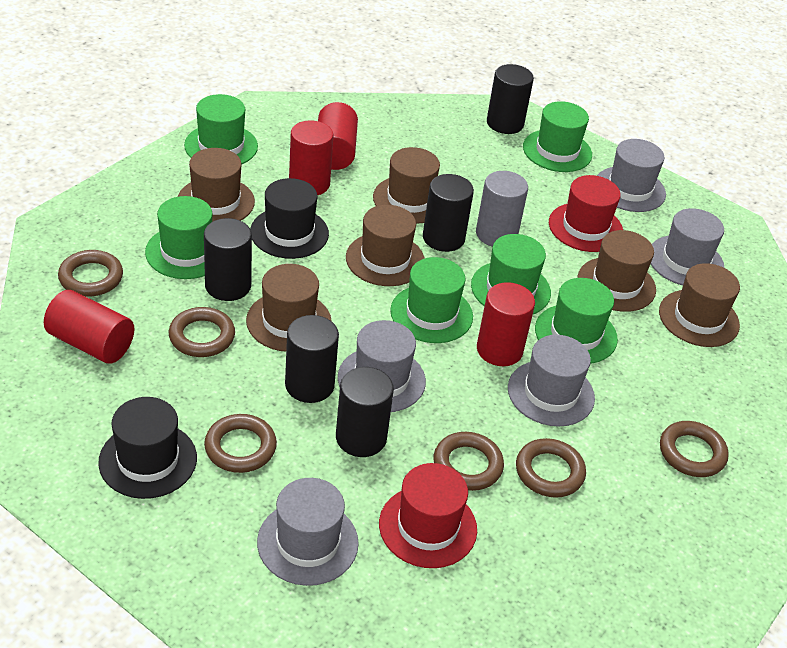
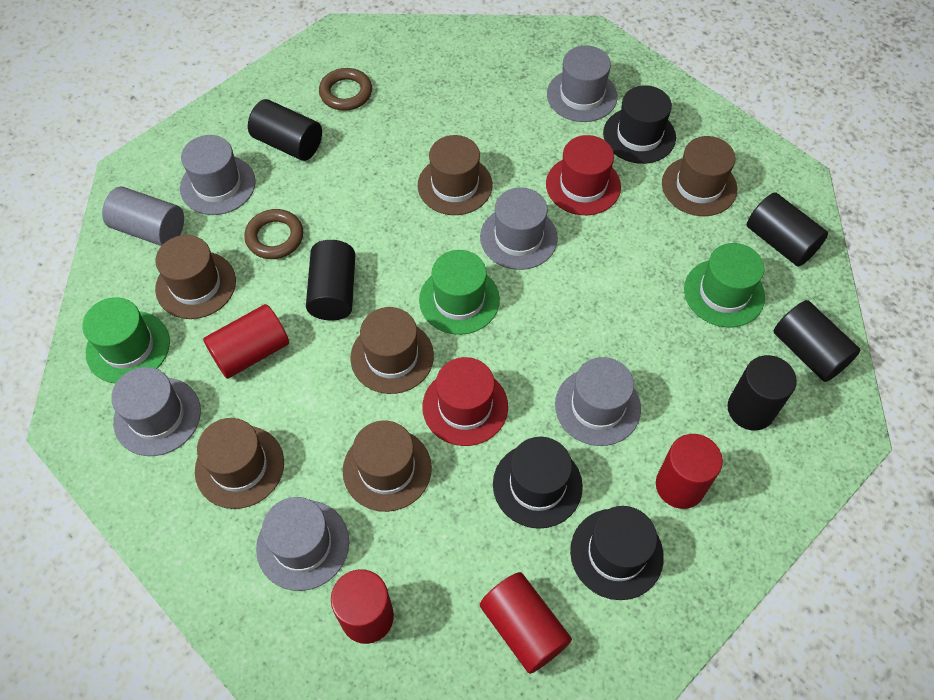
black hat: 2 -> 3
brown ring: 6 -> 2
green hat: 6 -> 3
grey hat: 5 -> 6

